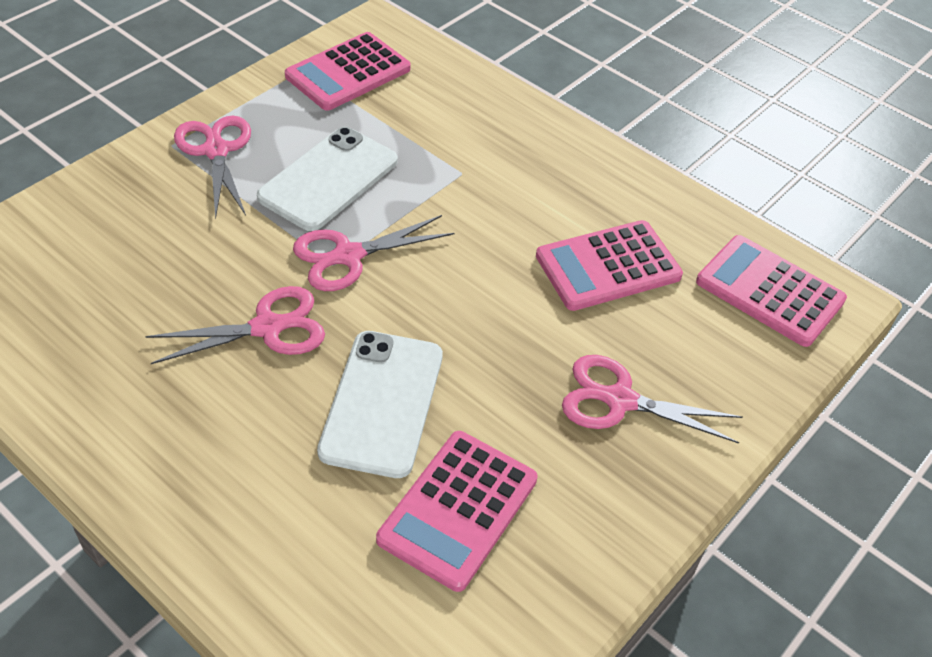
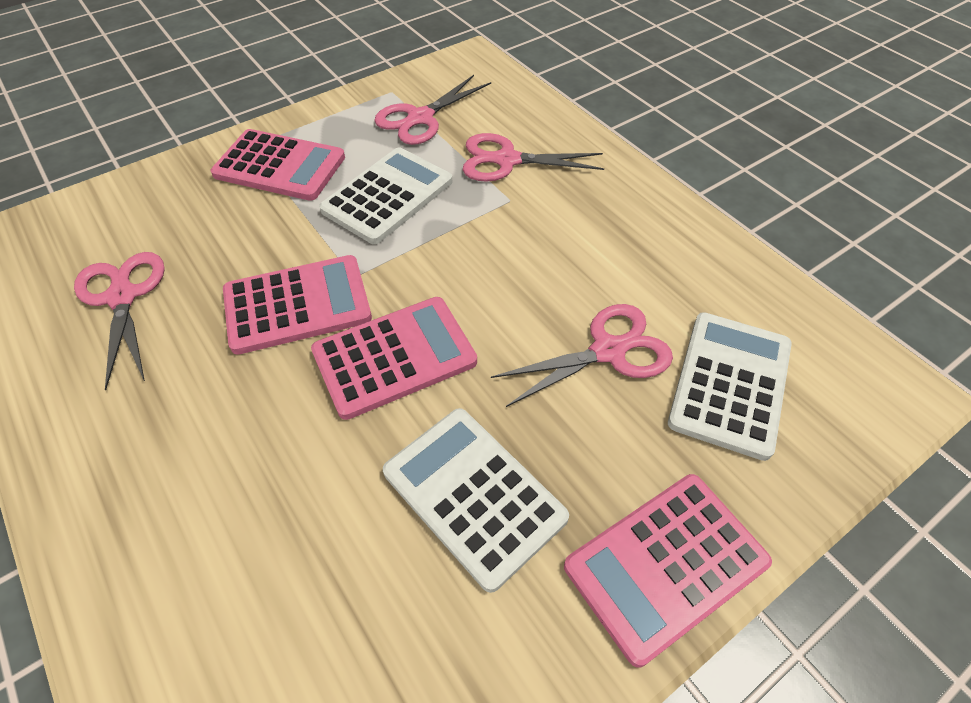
white calculator: 0 -> 3
white phone: 2 -> 0

